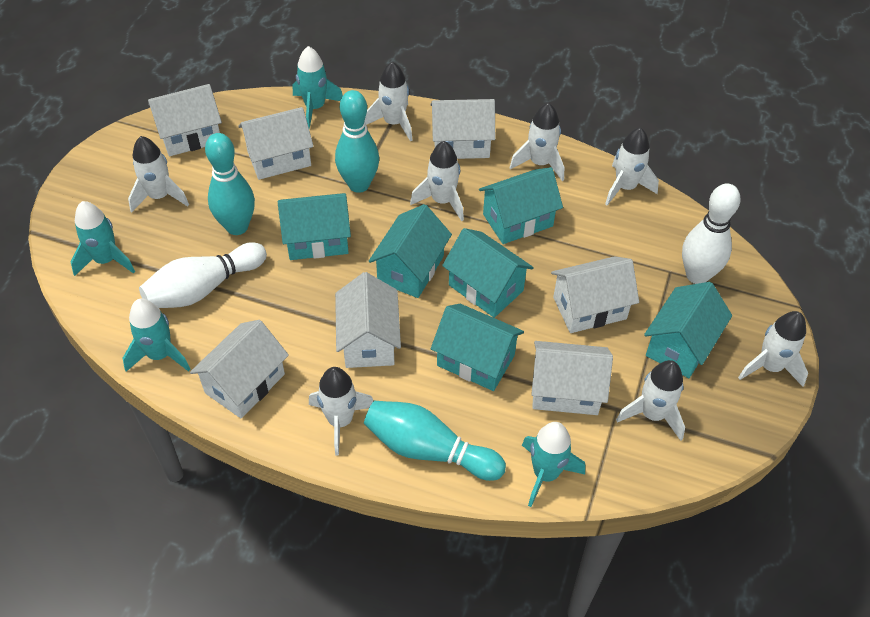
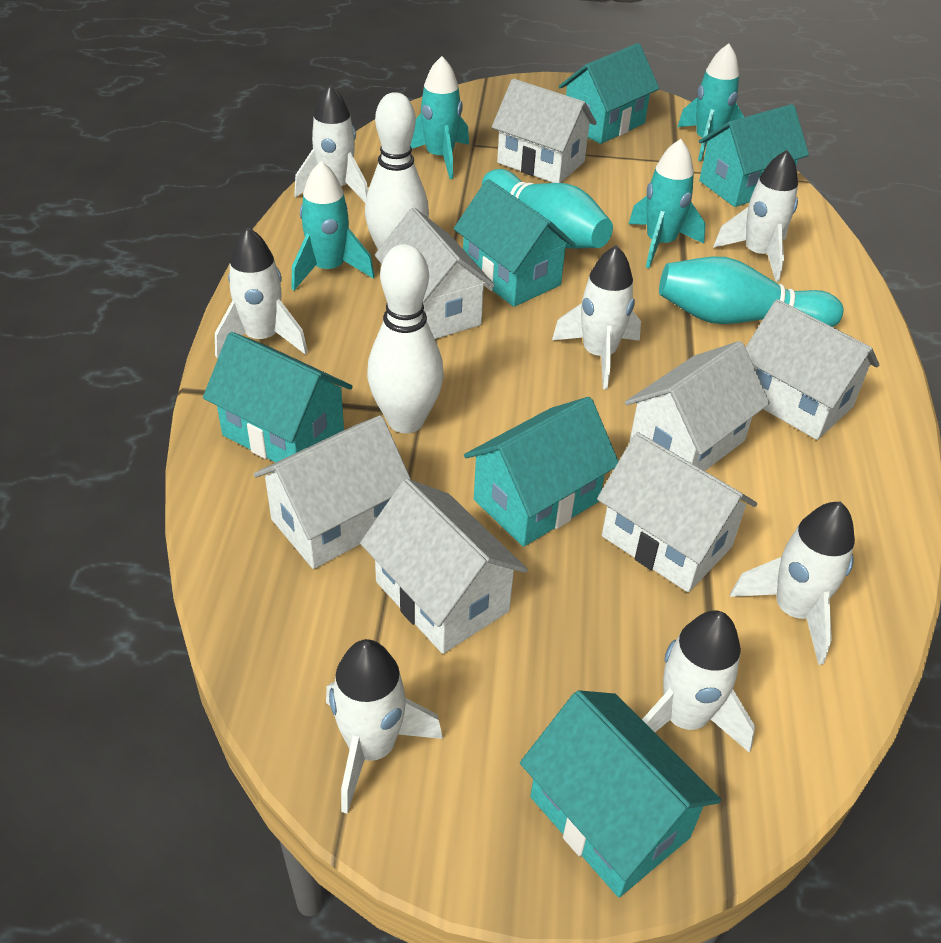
turquoise bowling pin: 3 -> 2
white rocket: 8 -> 7

